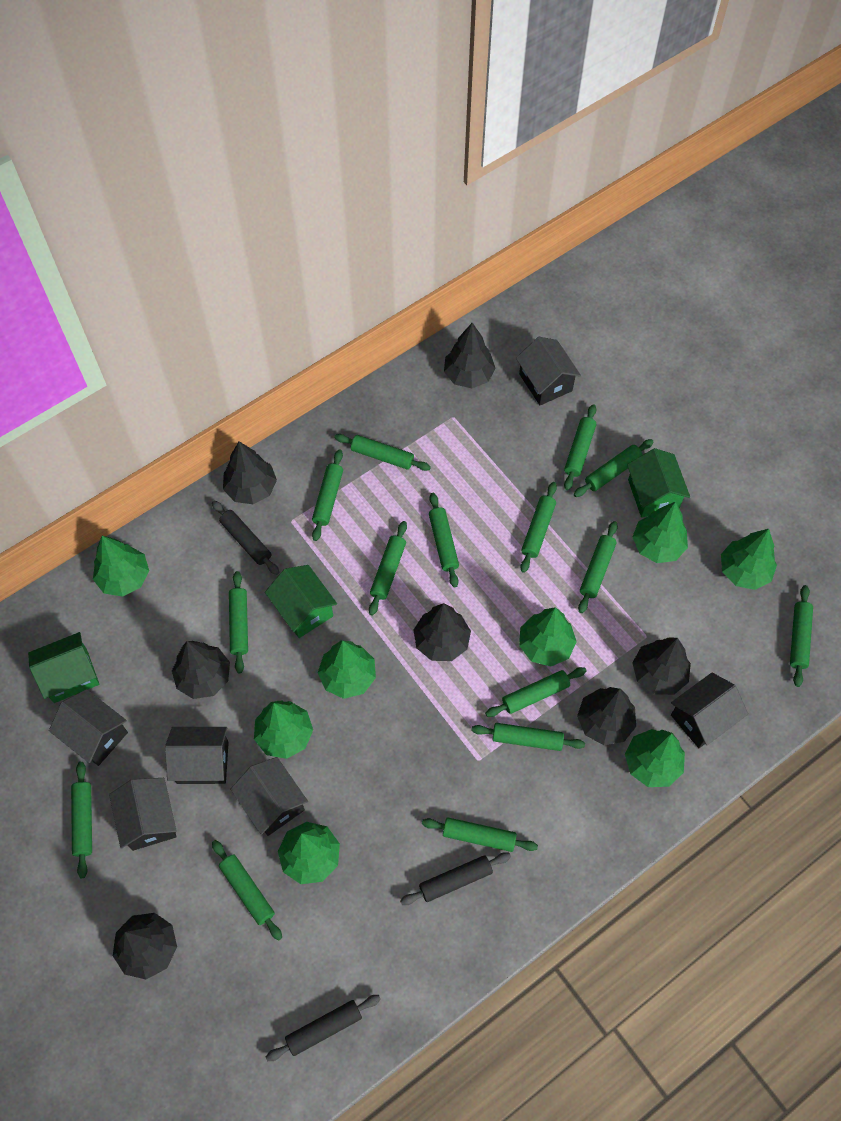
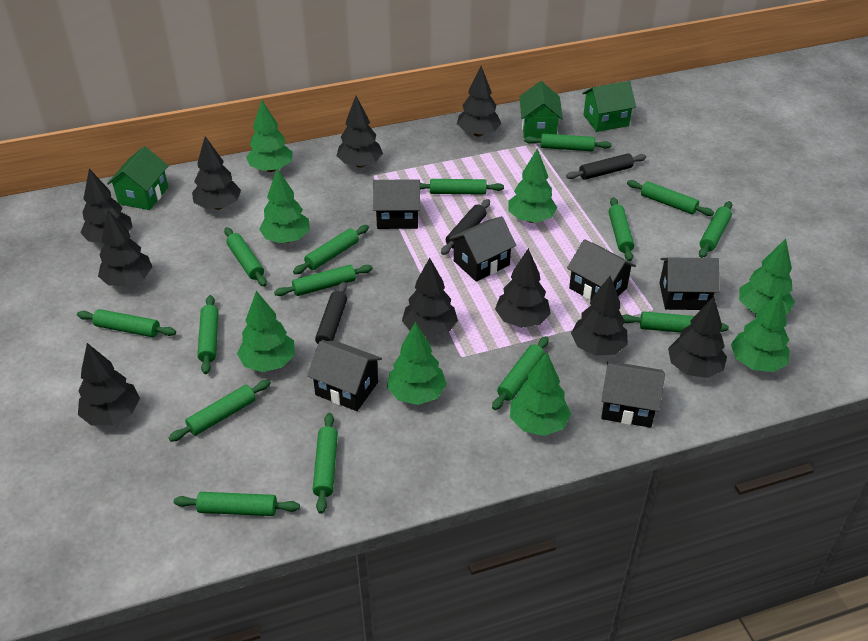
black tree: 7 -> 10

